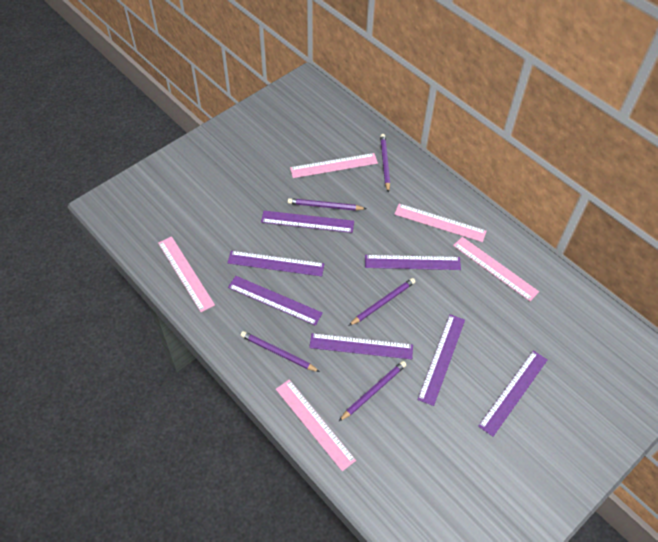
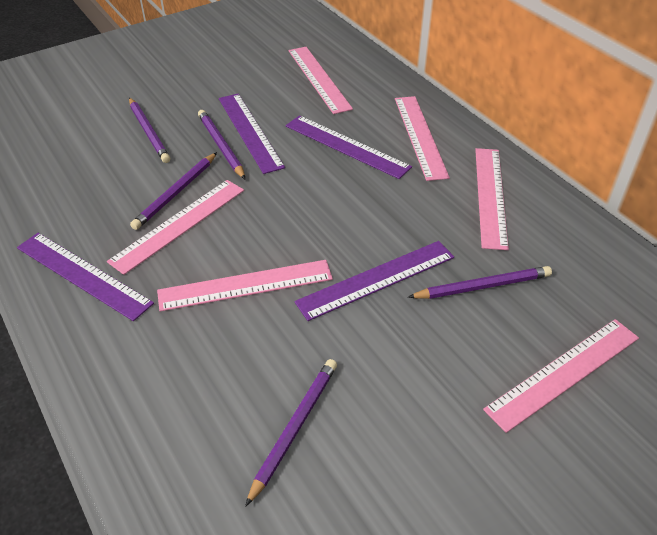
pink ruler: 5 -> 6
purple ruler: 7 -> 4

